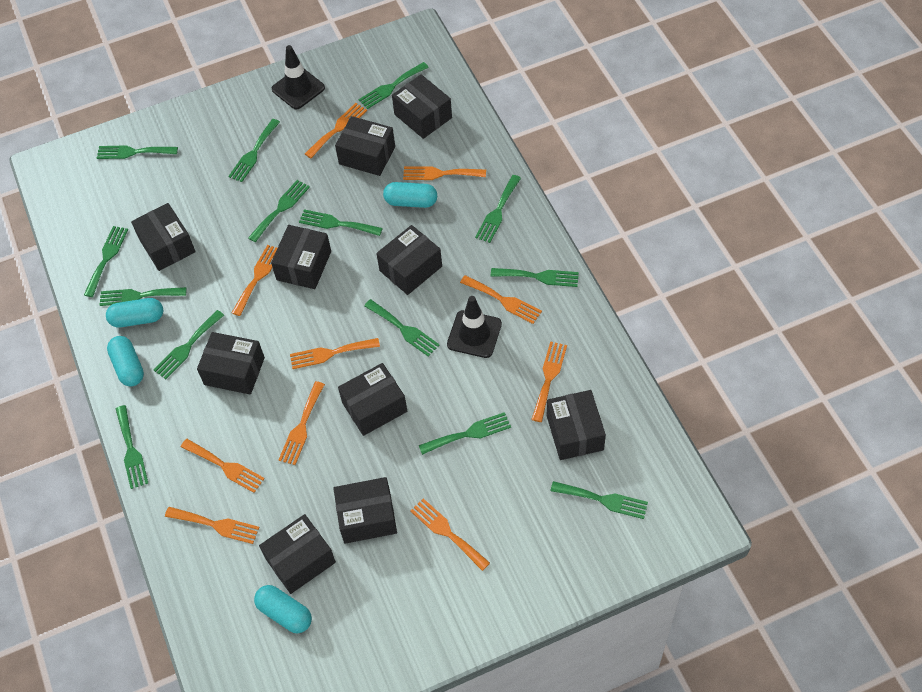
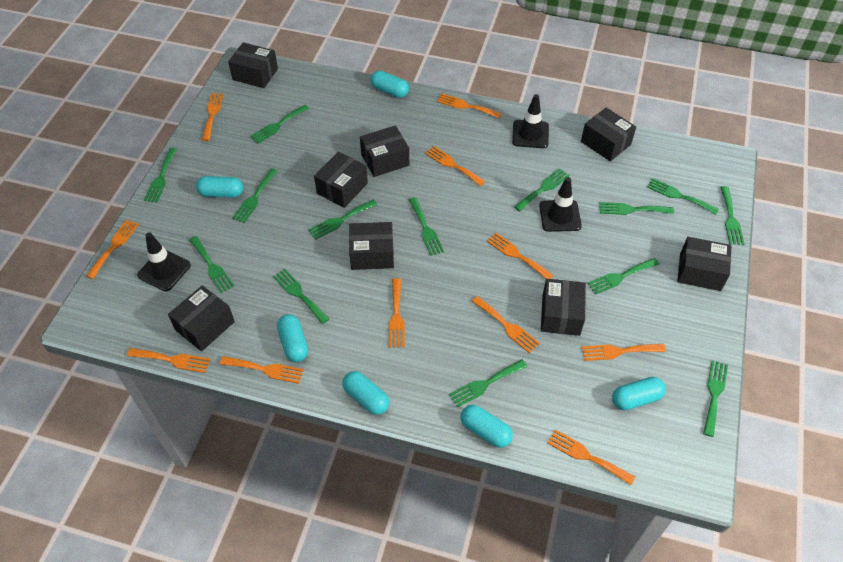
black box: 10 -> 8
black traffic cone: 2 -> 3
orange fork: 10 -> 11
turquoise capsule: 4 -> 6

